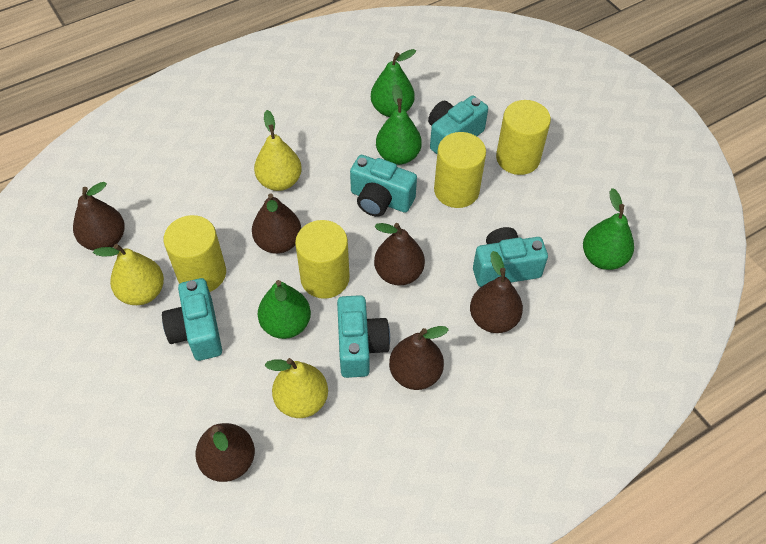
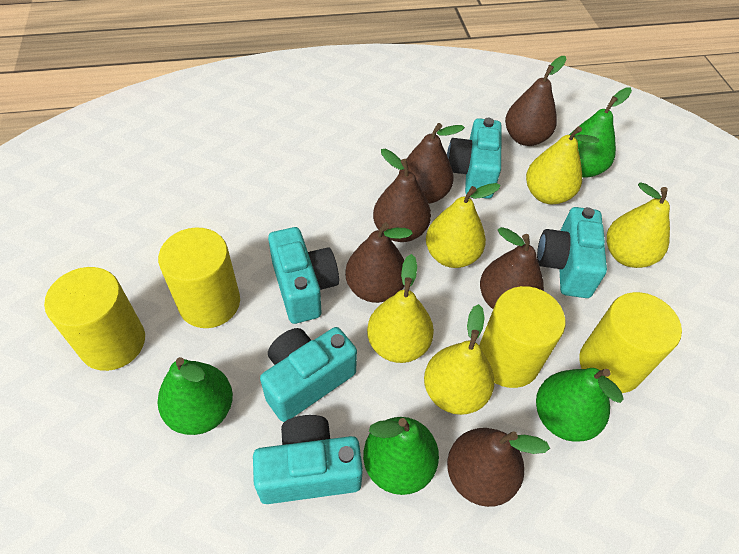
yellow pear: 3 -> 5

